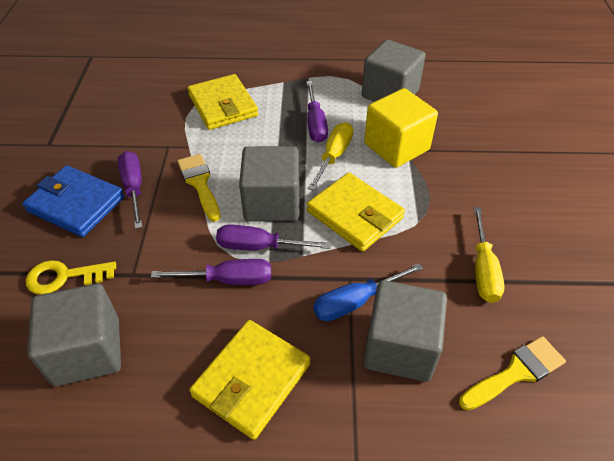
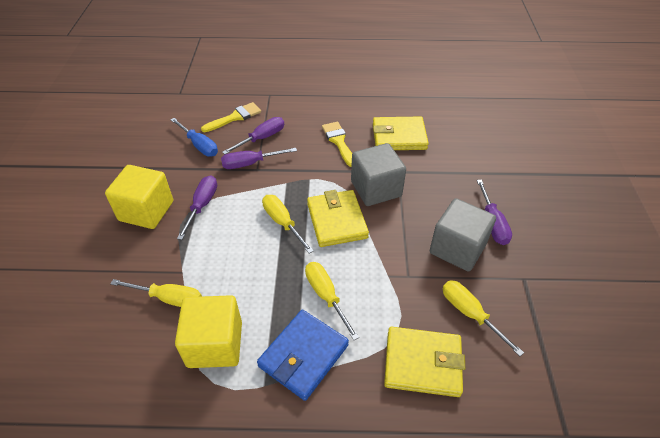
grey cube: 4 -> 2
yellow cube: 1 -> 2
yellow key: 1 -> 0
yellow screwdriver: 2 -> 4

